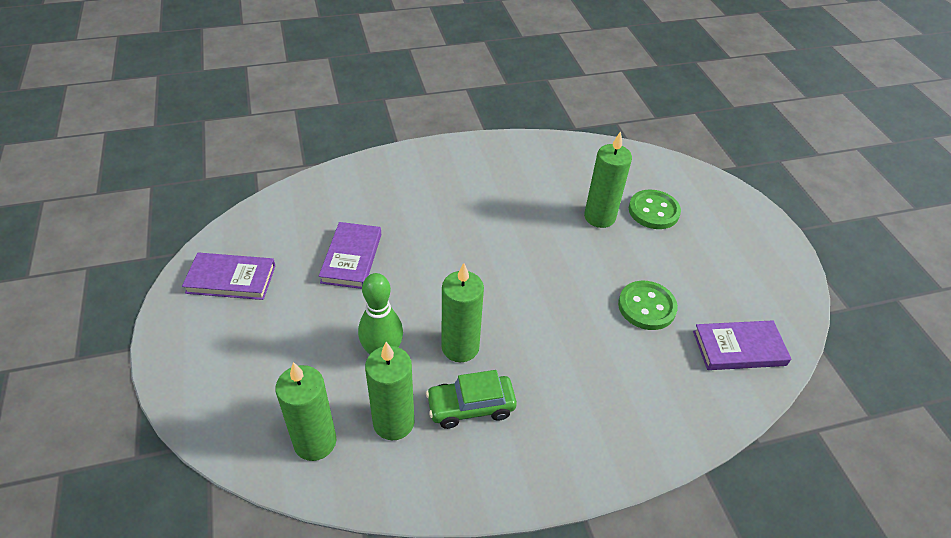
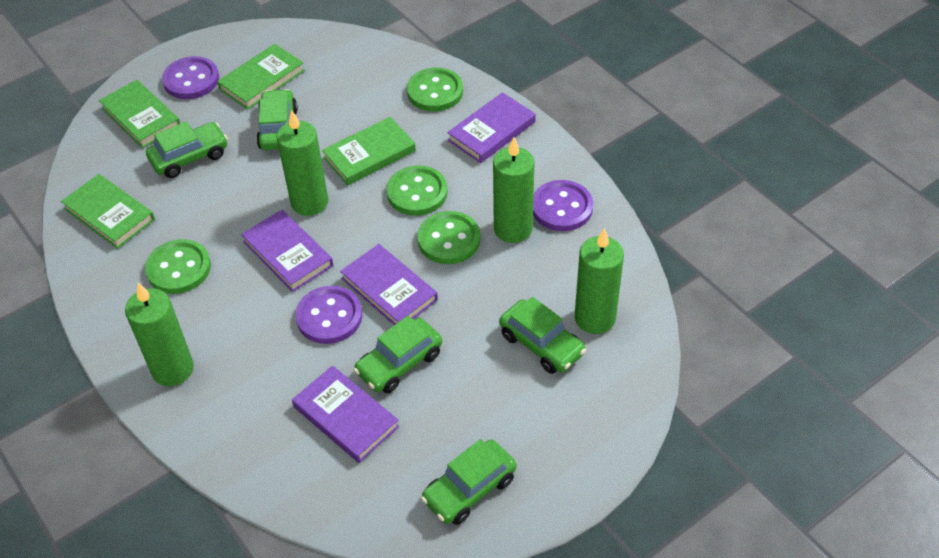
green book: 0 -> 4
green bowling pin: 1 -> 0
green button: 2 -> 4
green car: 1 -> 5
purple book: 3 -> 4
purple button: 0 -> 3

